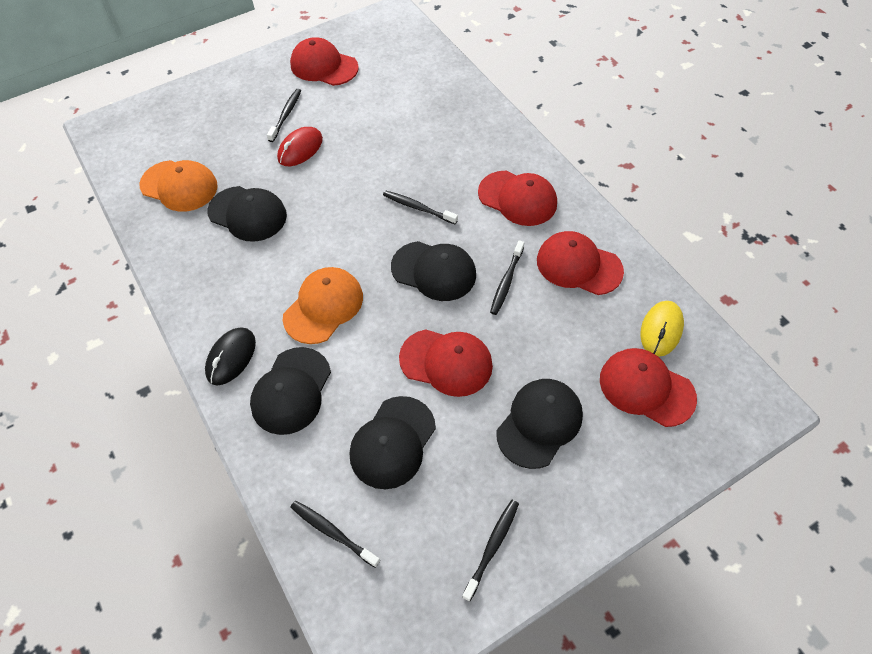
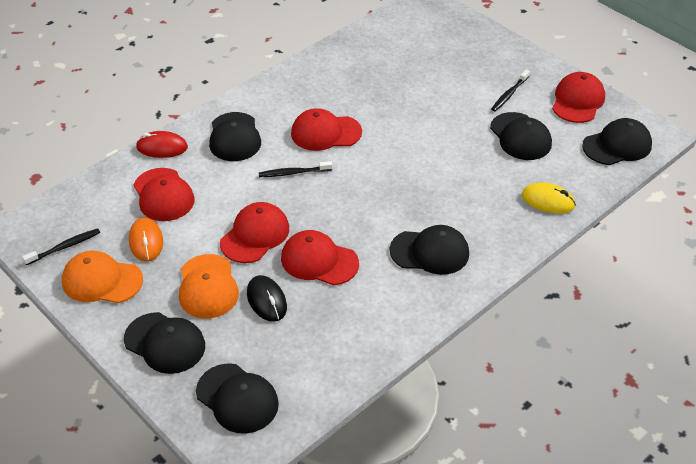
black cap: 5 -> 6
black toothbrush: 5 -> 3
orange mouse: 0 -> 1

